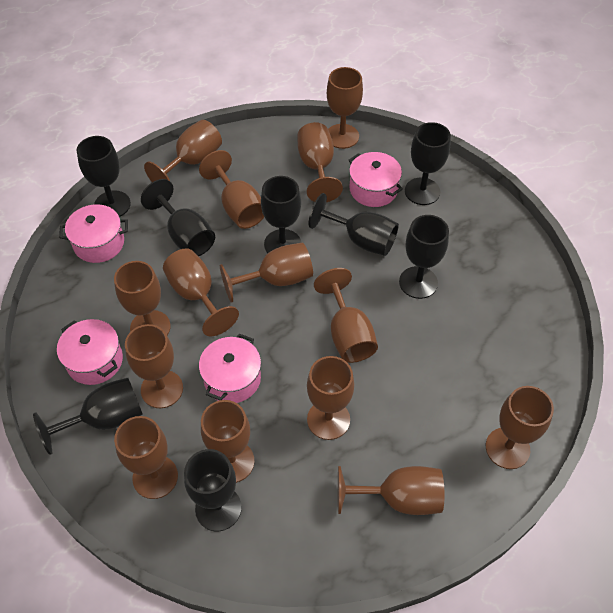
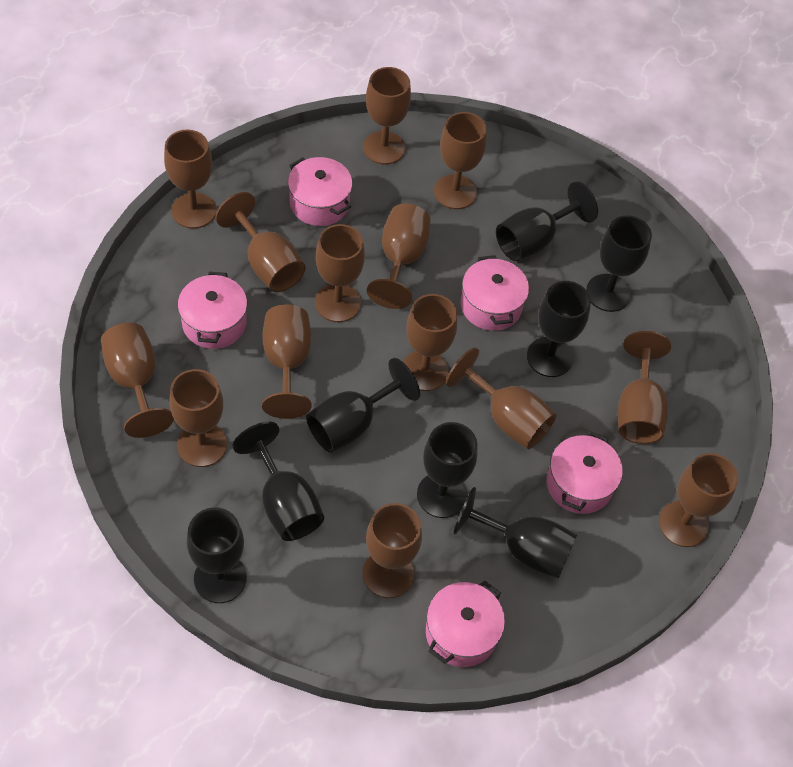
pink pot: 4 -> 5

